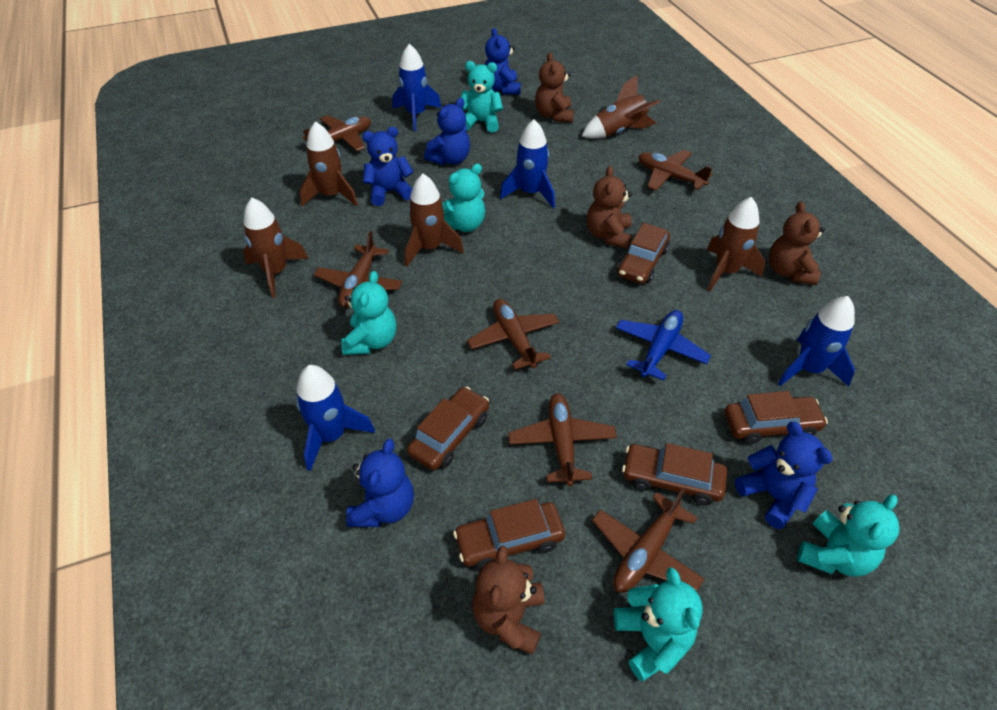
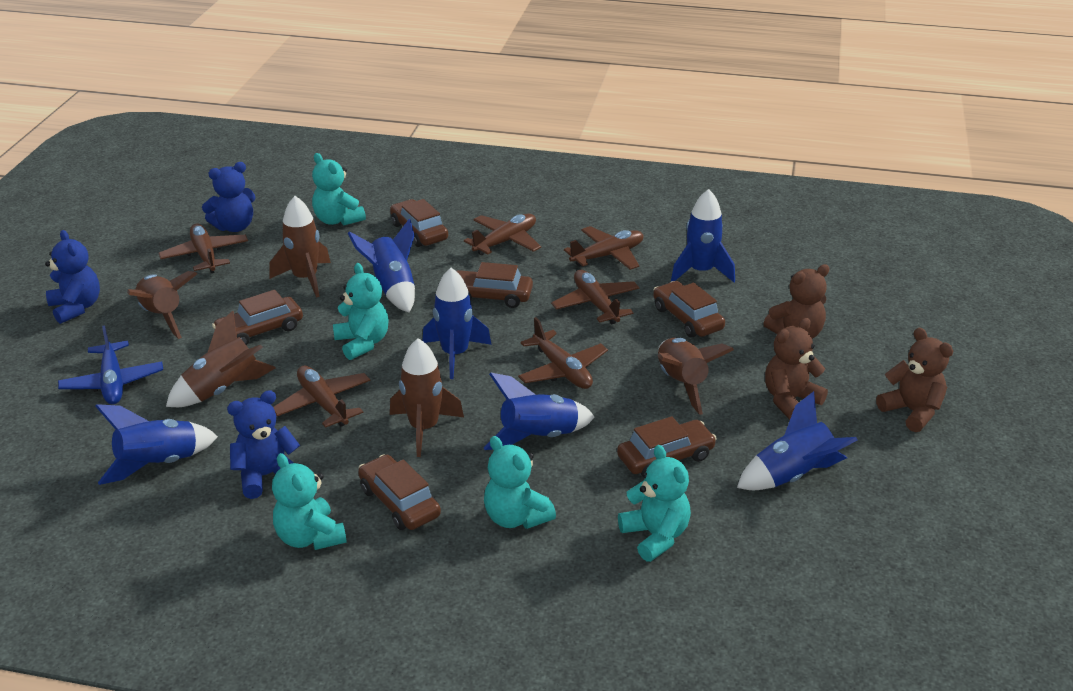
blue rocket: 4 -> 6
blue teddy bear: 5 -> 3
brown car: 5 -> 6
brown teddy bear: 4 -> 3

